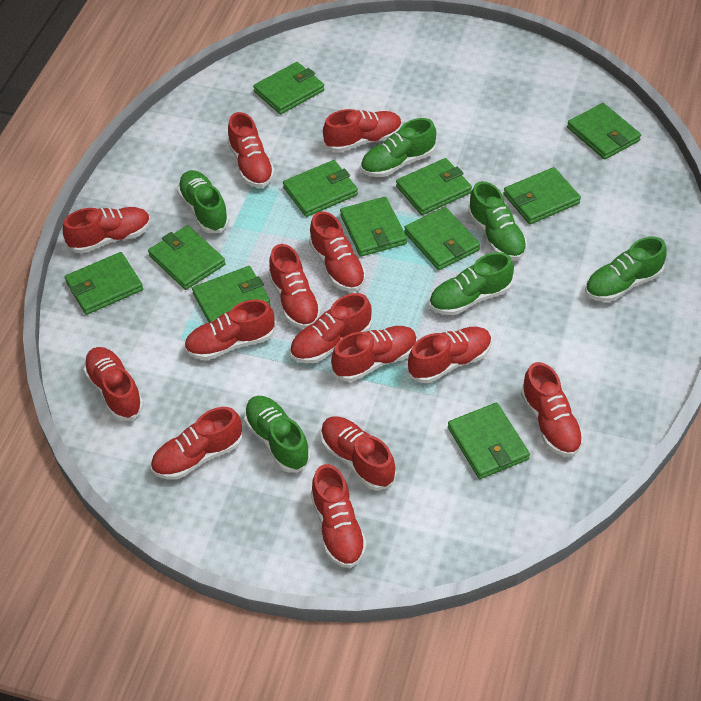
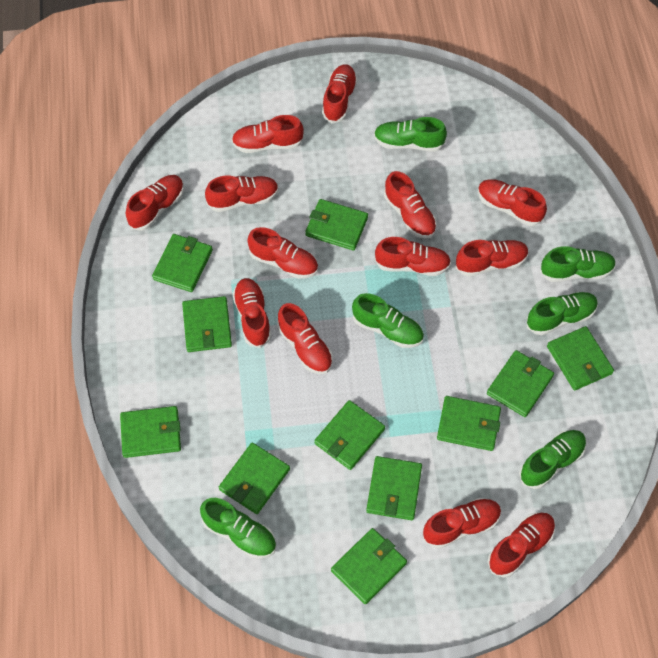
red shoe: 14 -> 13

